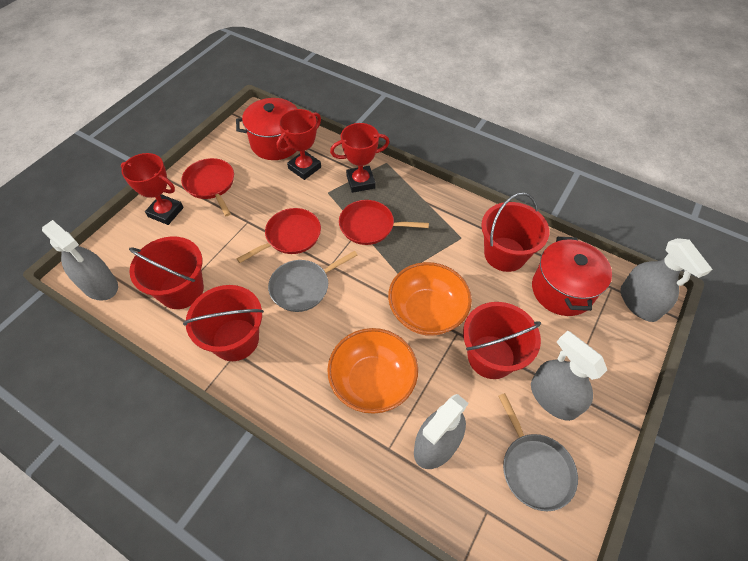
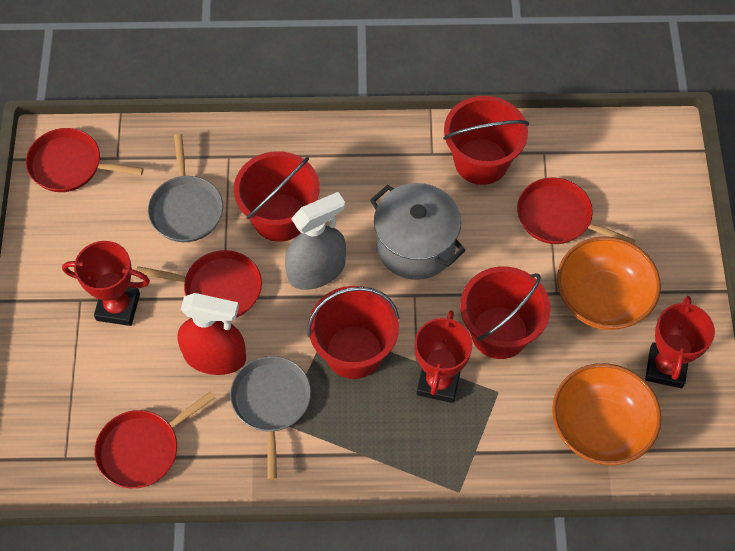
grey pot: 0 -> 1
grey spray bottle: 4 -> 1
red pan: 3 -> 4
red pot: 2 -> 0
red spray bottle: 0 -> 1

